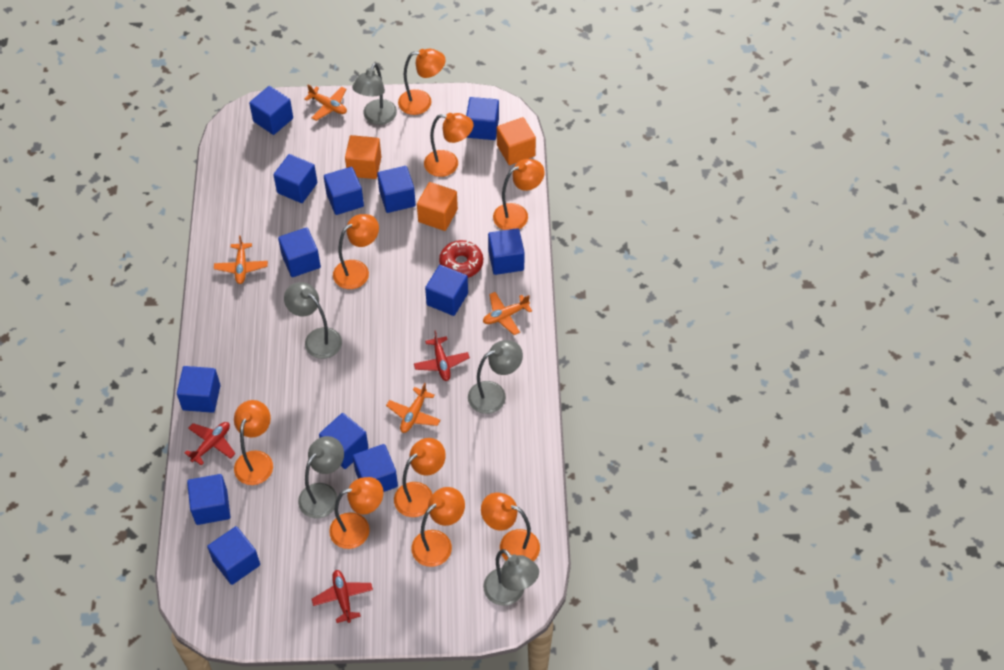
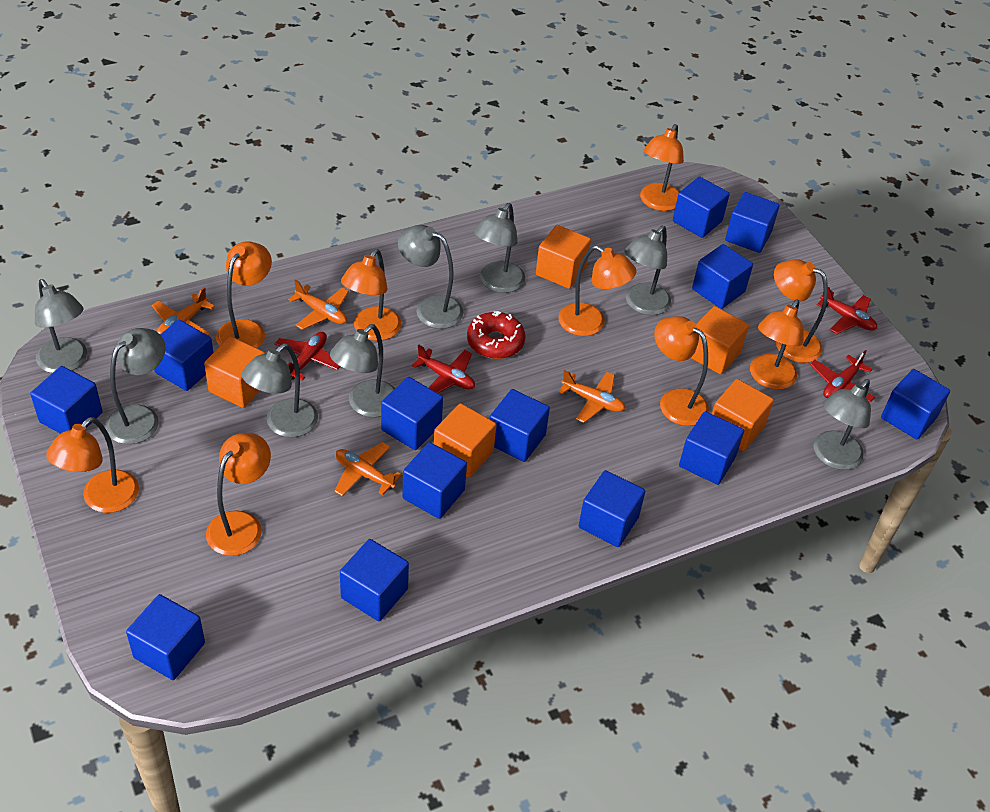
grey lamp: 5 -> 8
orange cube: 3 -> 5
red plane: 3 -> 4

